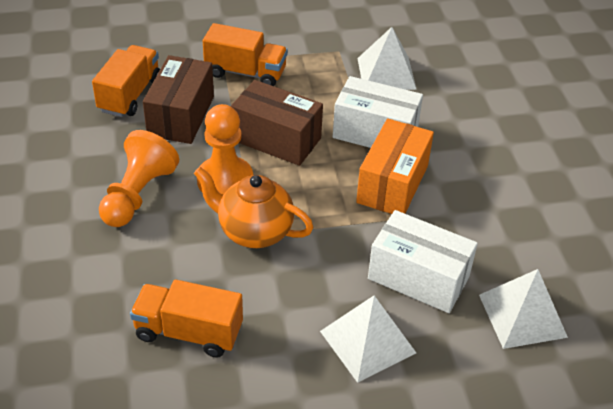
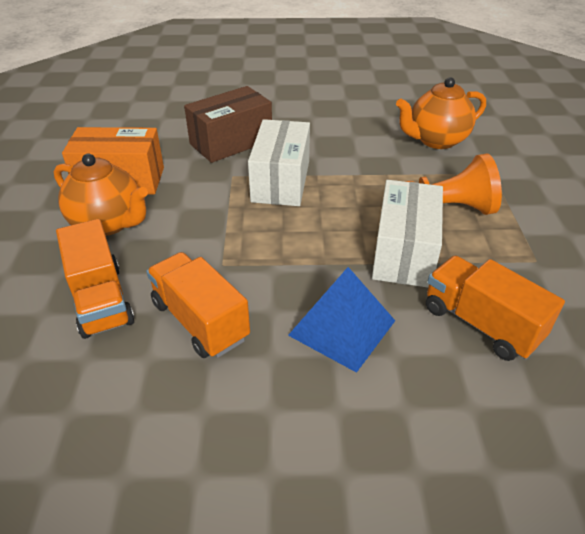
blue pyramid: 0 -> 1
brown box: 2 -> 1
orange pawn: 2 -> 1
orange teapot: 1 -> 2
white pyramid: 3 -> 0

